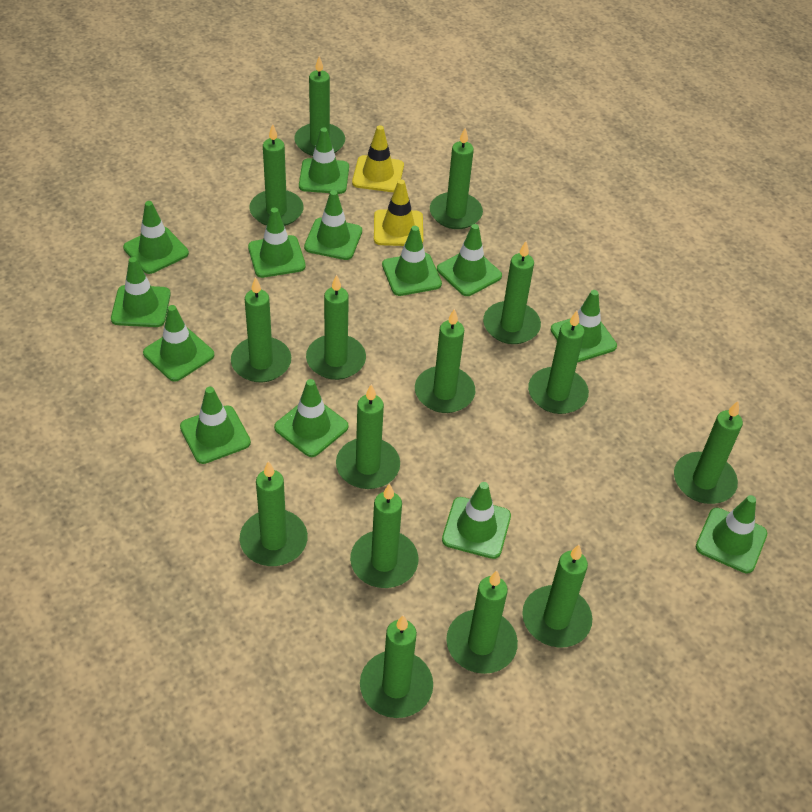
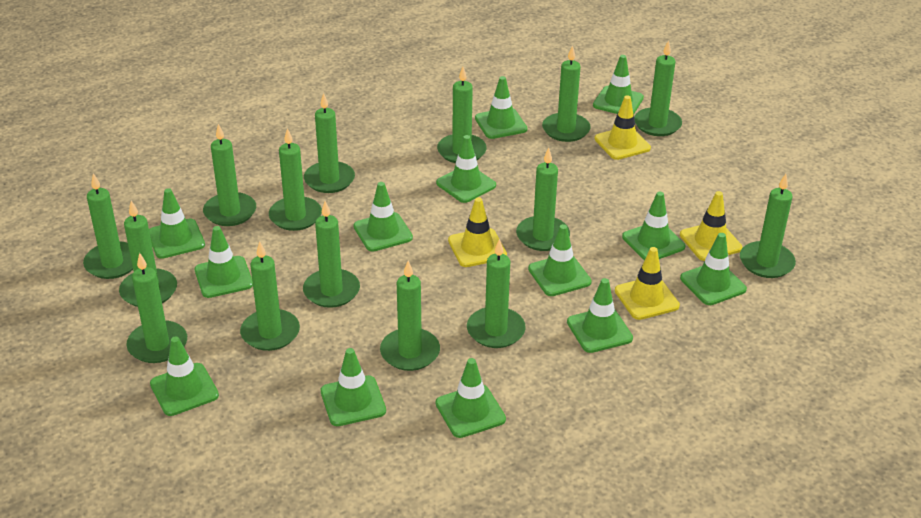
yellow traffic cone: 2 -> 4

